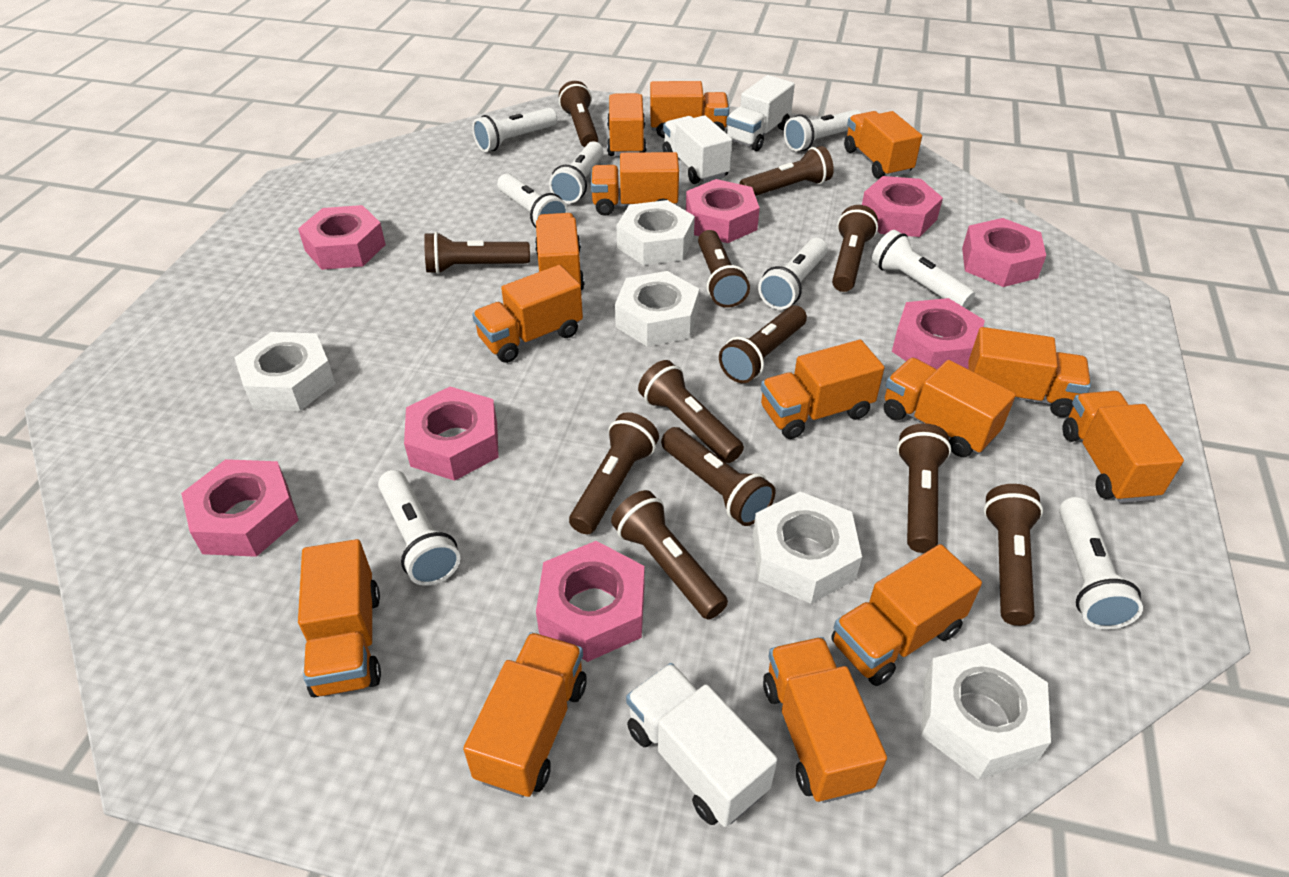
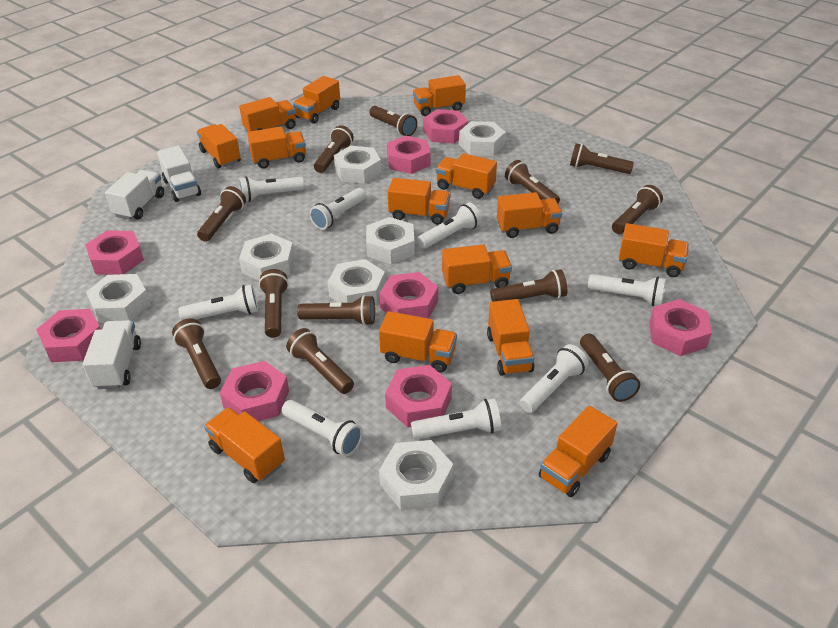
white nut: 5 -> 7

